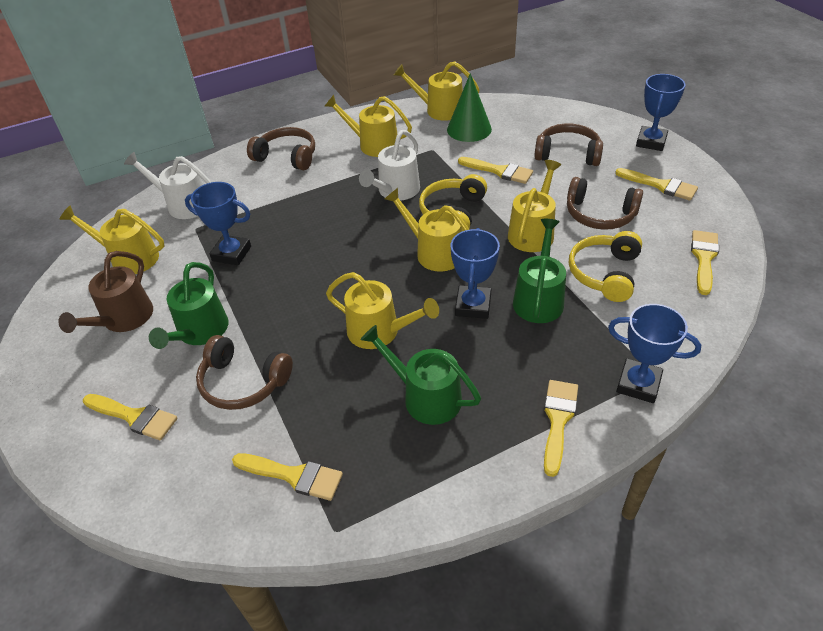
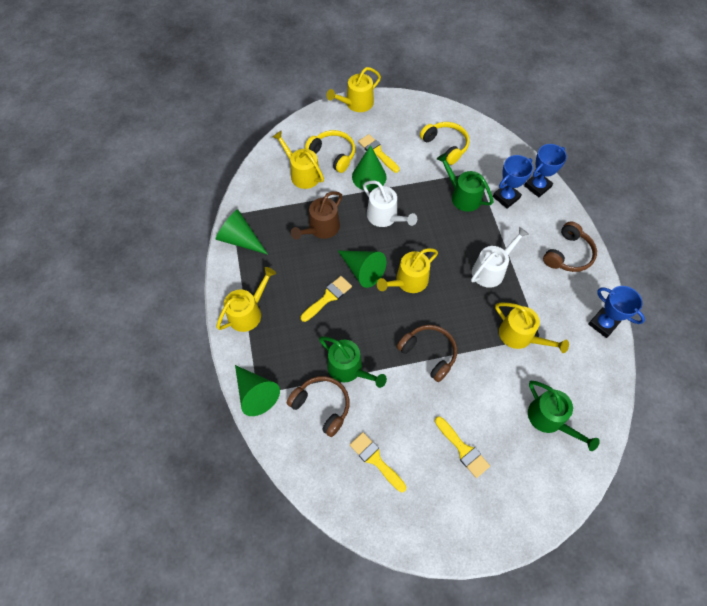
blue trophy: 4 -> 3
brown headphones: 4 -> 3
green cone: 1 -> 4
yellow brush: 6 -> 4
yellow watering can: 6 -> 5

